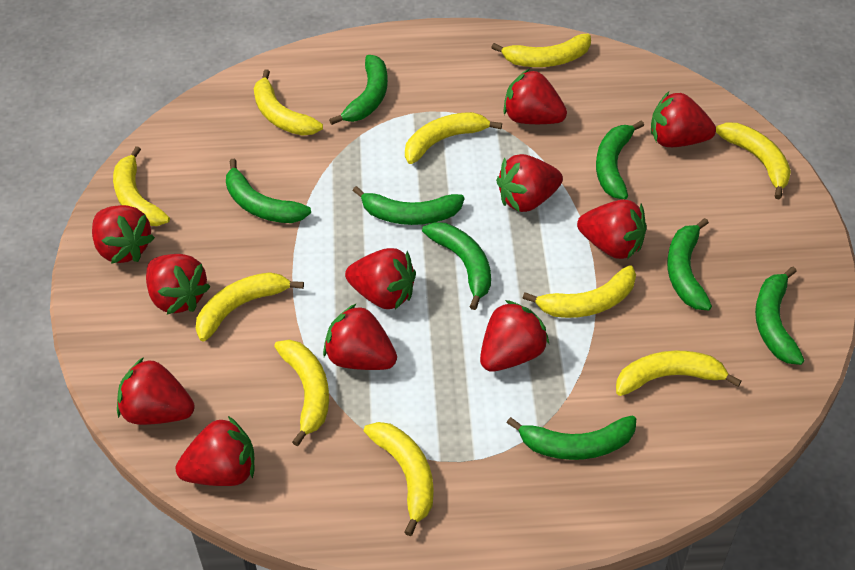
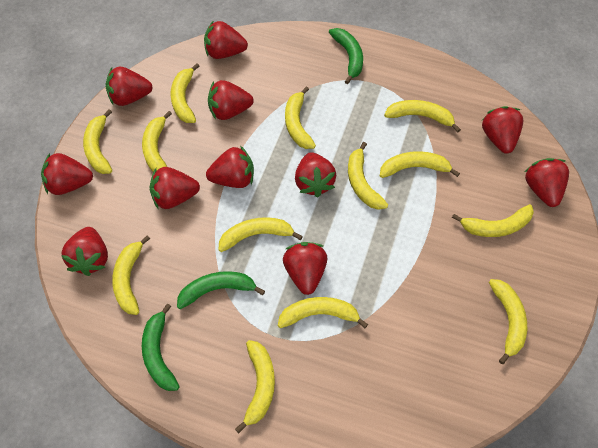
green banana: 8 -> 3
yellow banana: 10 -> 13

